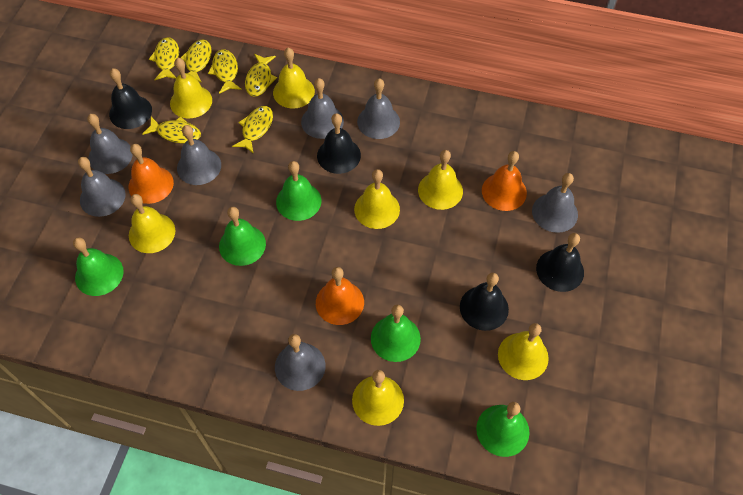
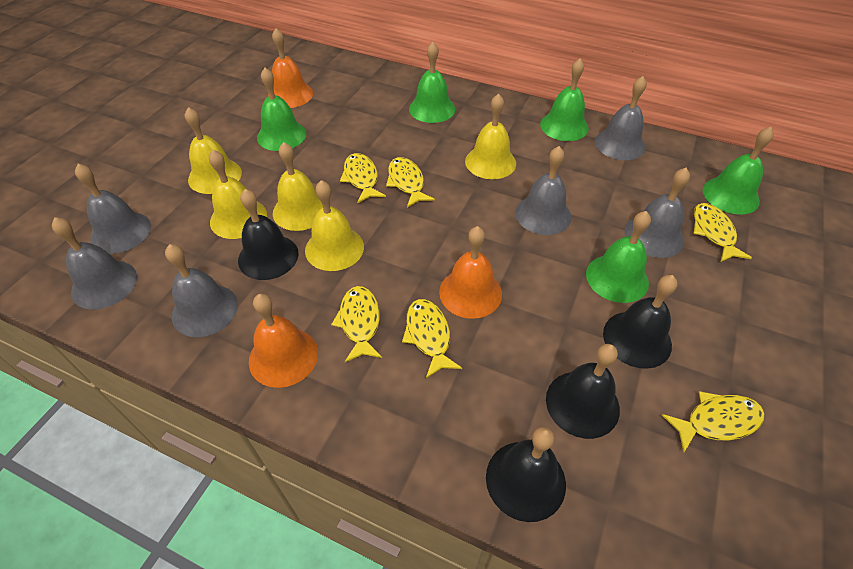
grey bell: 7 -> 6
yellow bell: 7 -> 5

